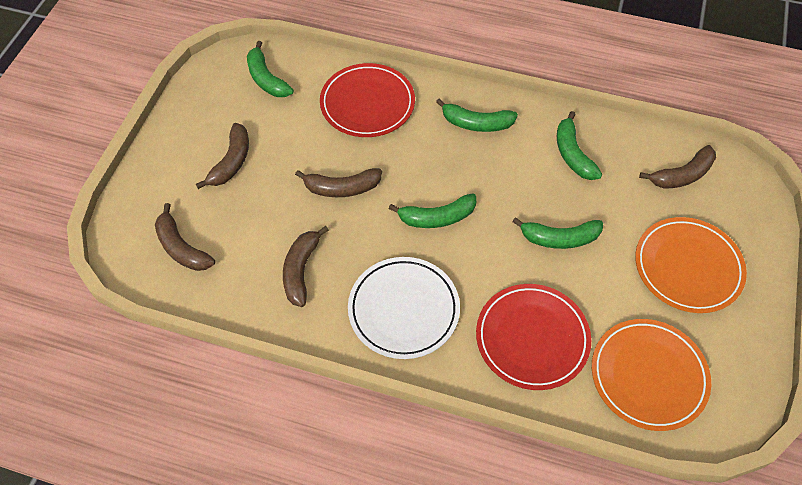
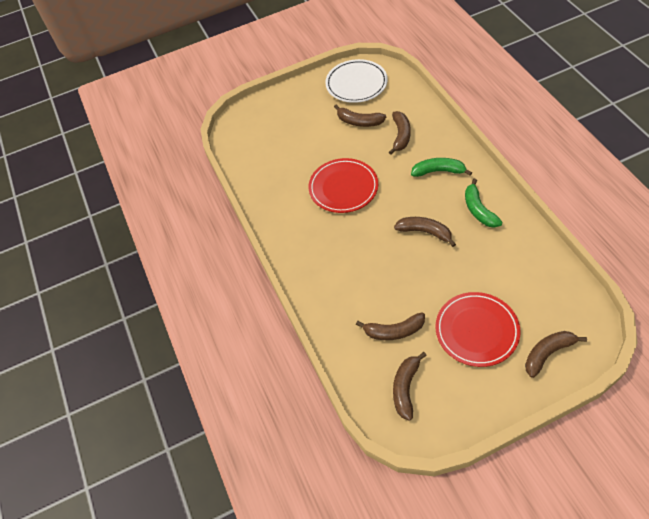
brown banana: 5 -> 6
green banana: 5 -> 2
orange plate: 2 -> 0

